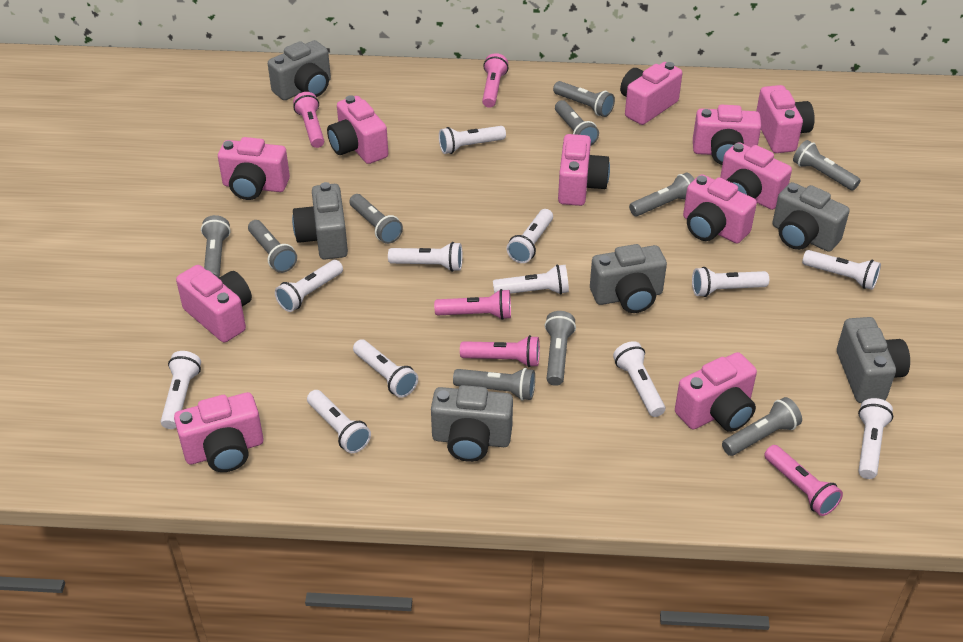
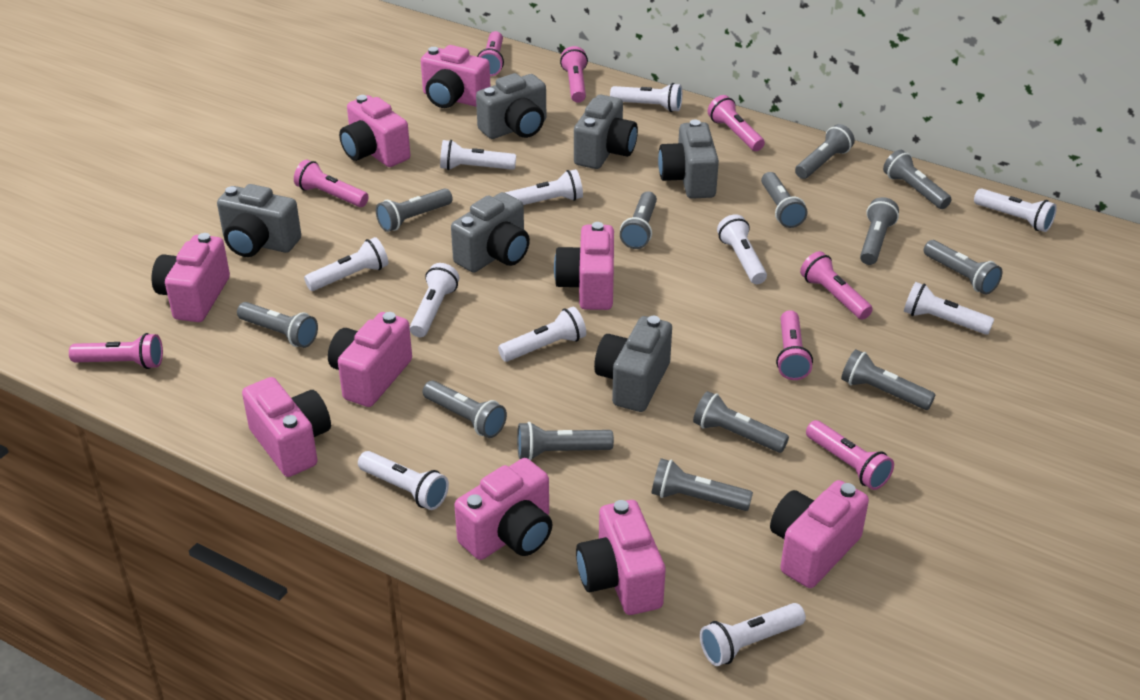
grey flashlight: 10 -> 13
pink camera: 11 -> 9
pink flashlight: 5 -> 8
white flashlight: 12 -> 11

